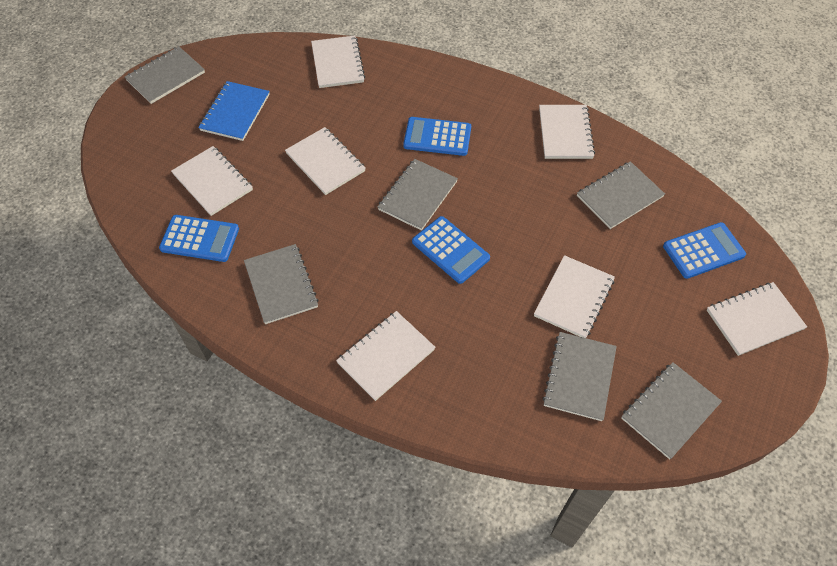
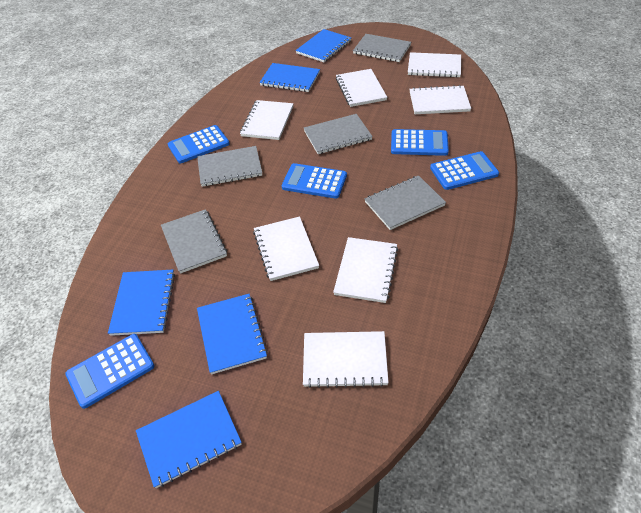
blue calculator: 4 -> 5
blue notebook: 1 -> 5
grey notebook: 6 -> 5

